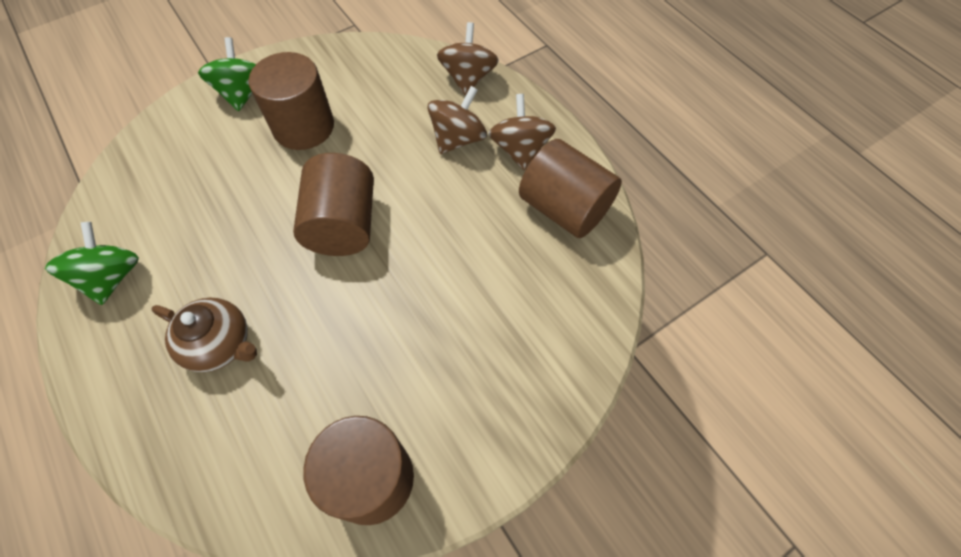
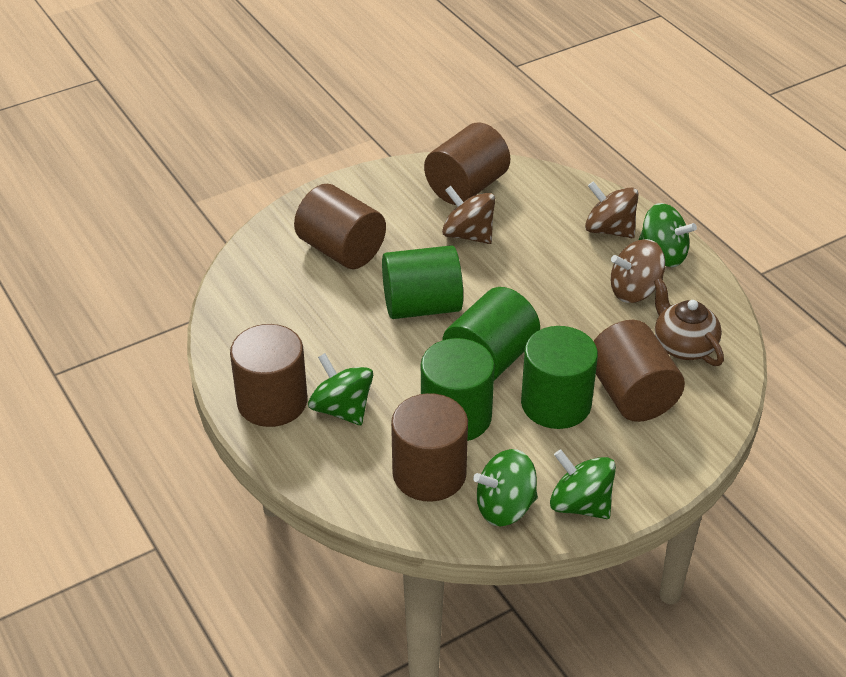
brown cylinder: 4 -> 5
green cylinder: 0 -> 4
green spinning top: 2 -> 4

